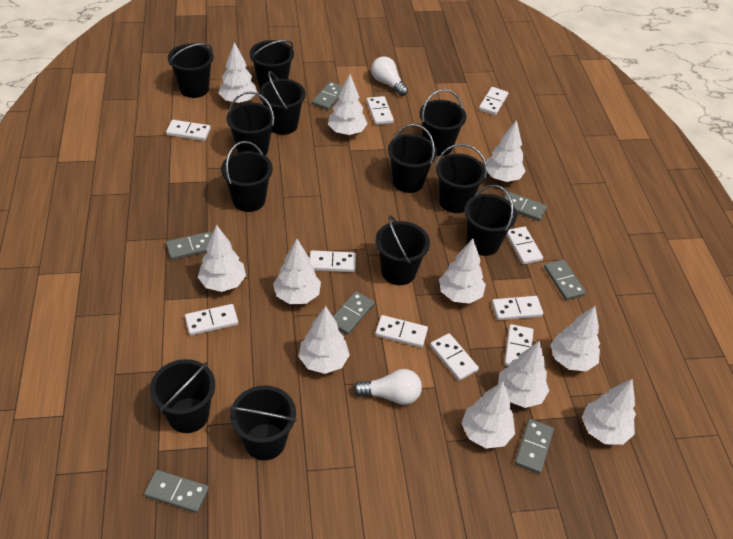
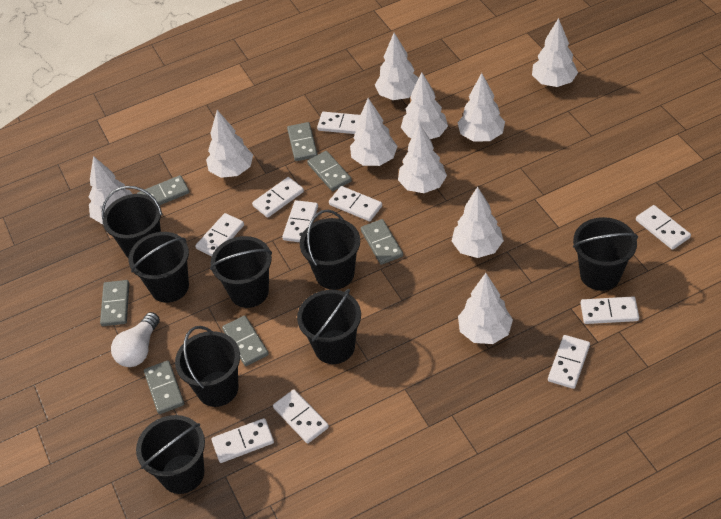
black bucket: 12 -> 8
white light bulb: 2 -> 1
white tree: 11 -> 10

